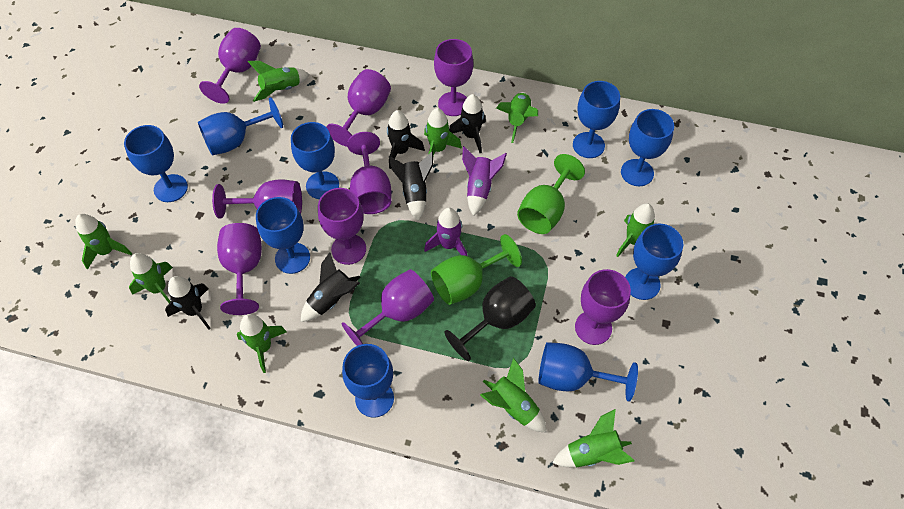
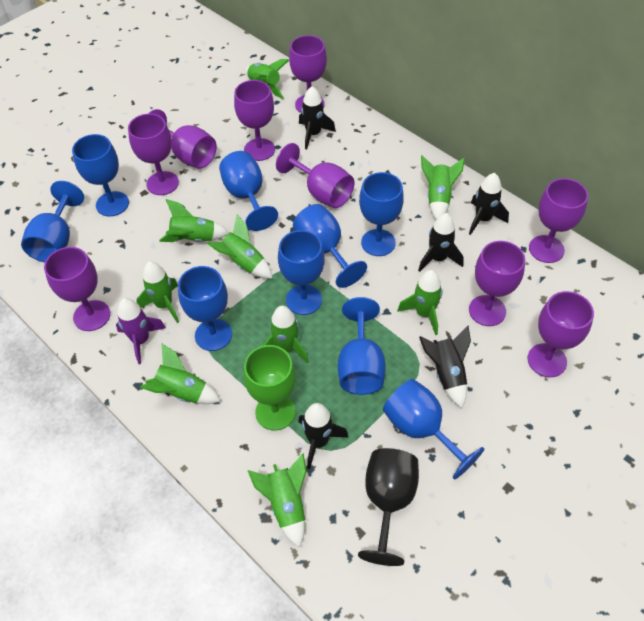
green goblet: 2 -> 1
purple rocket: 2 -> 1

